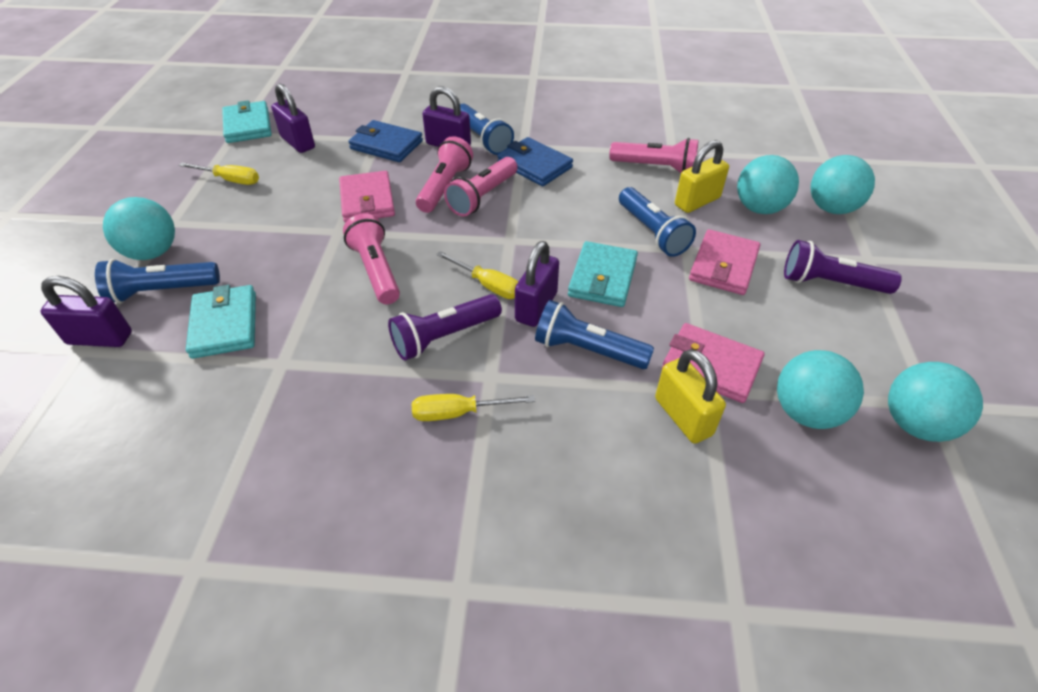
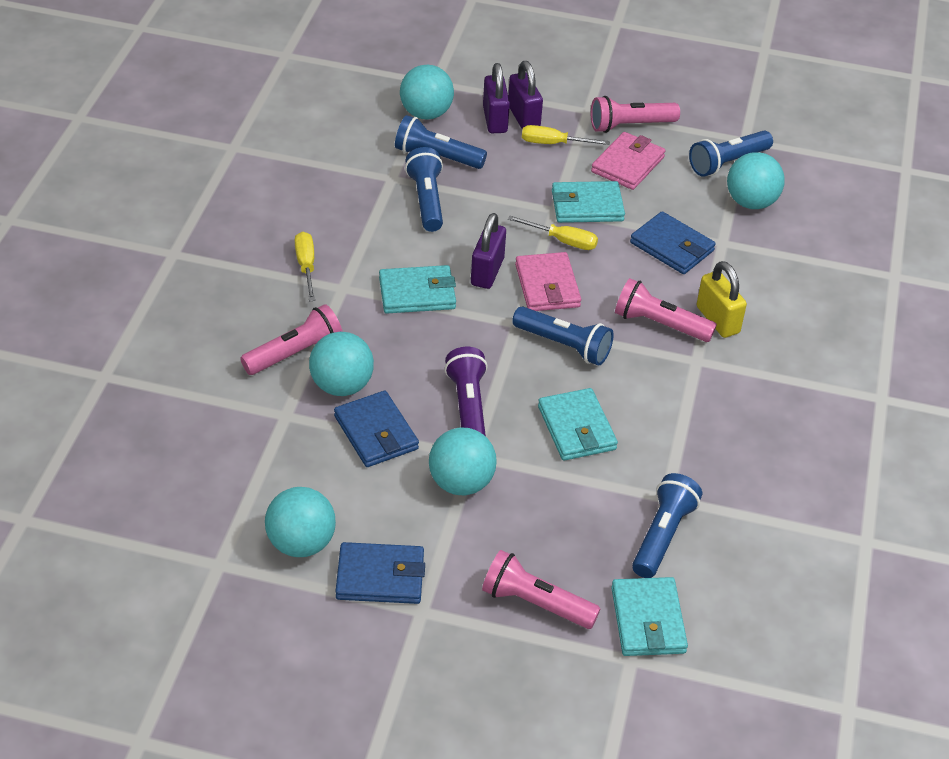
blue flashlight: 4 -> 5
blue wallet: 2 -> 3
pink wallet: 3 -> 2
purple flashlight: 2 -> 1
purple padlock: 4 -> 3
turquoise wallet: 3 -> 4
yellow padlock: 2 -> 1

